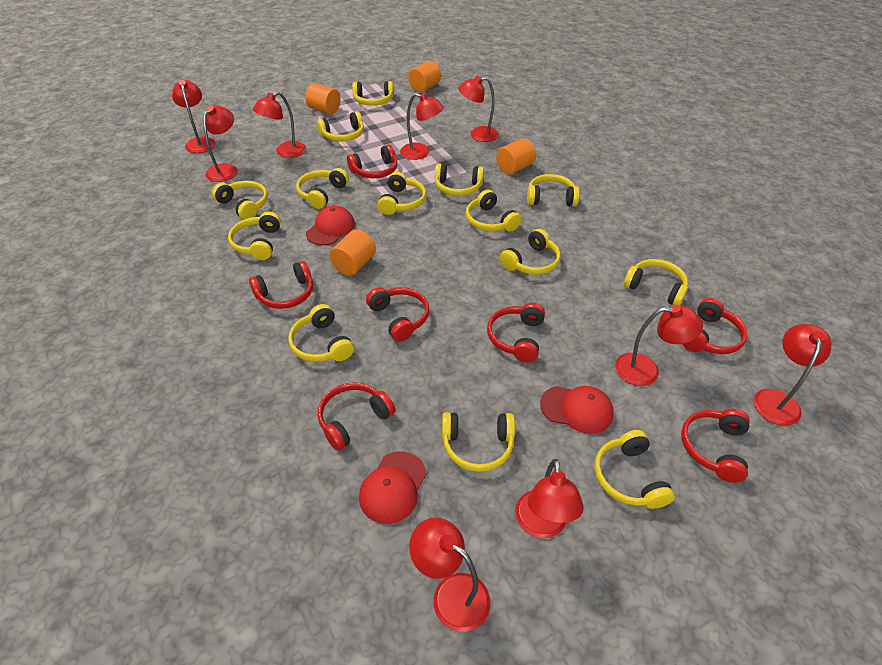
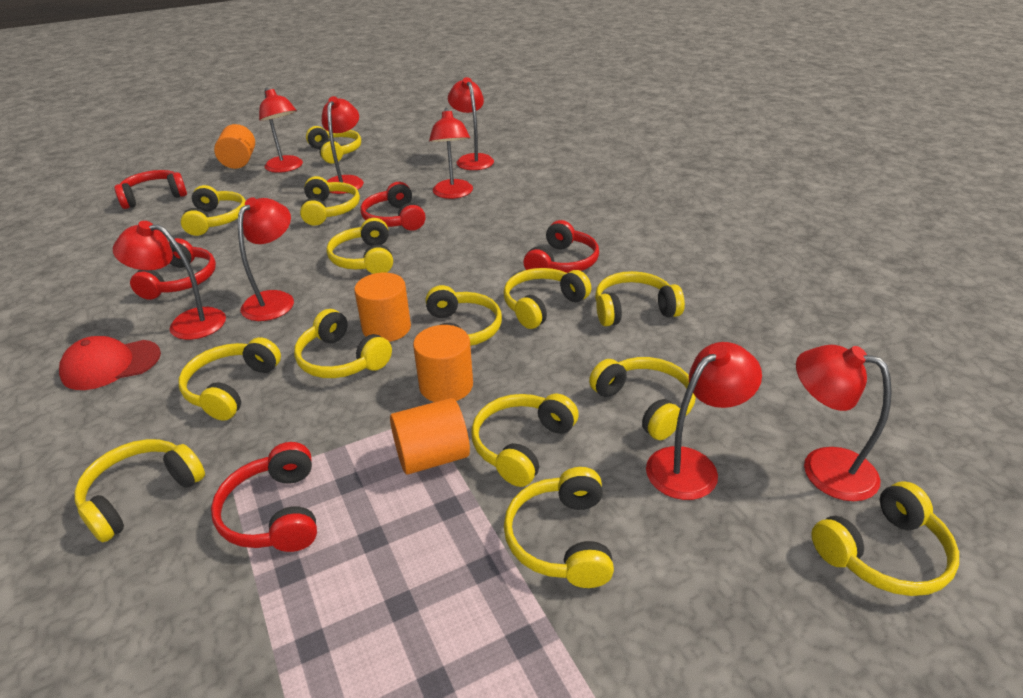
red cap: 3 -> 1
red headphones: 7 -> 5
red lamp: 9 -> 8

